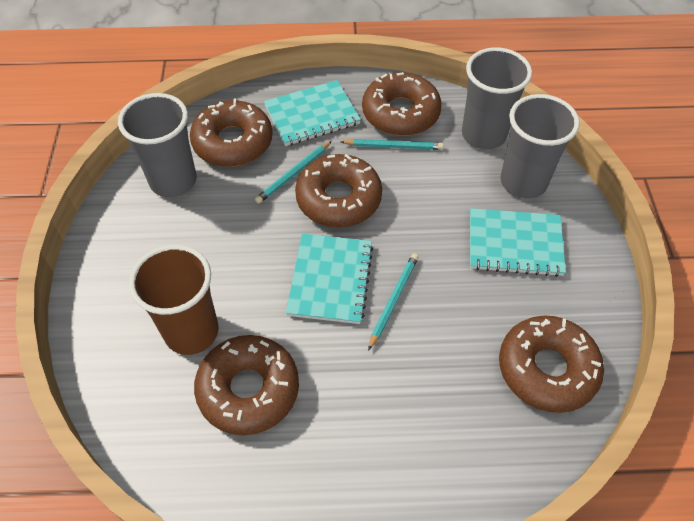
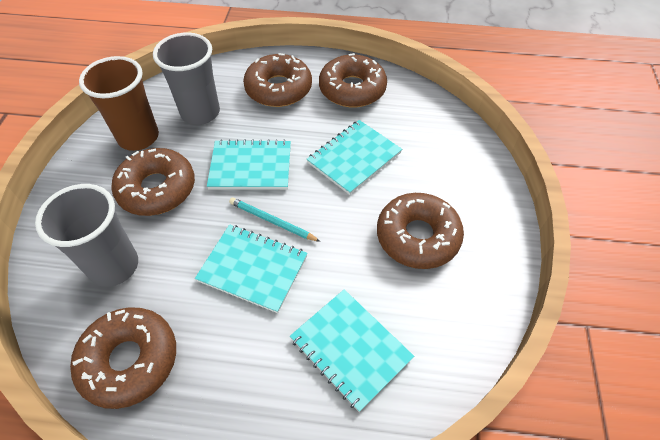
grey cup: 3 -> 2
turquoise notebook: 3 -> 4
turquoise pencil: 3 -> 1

